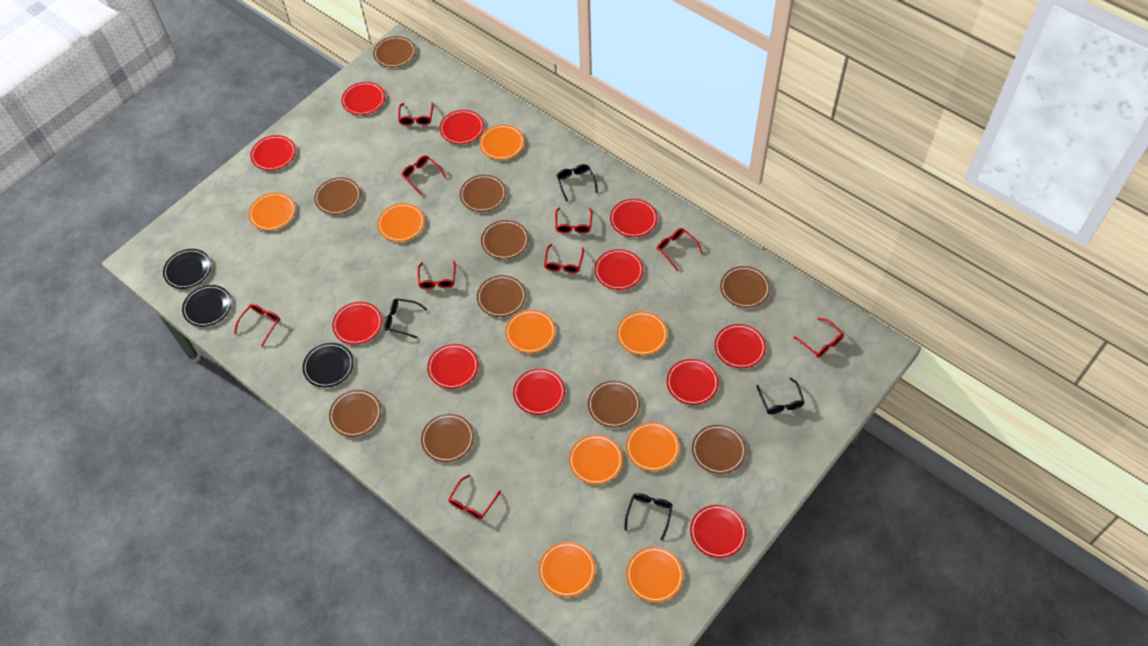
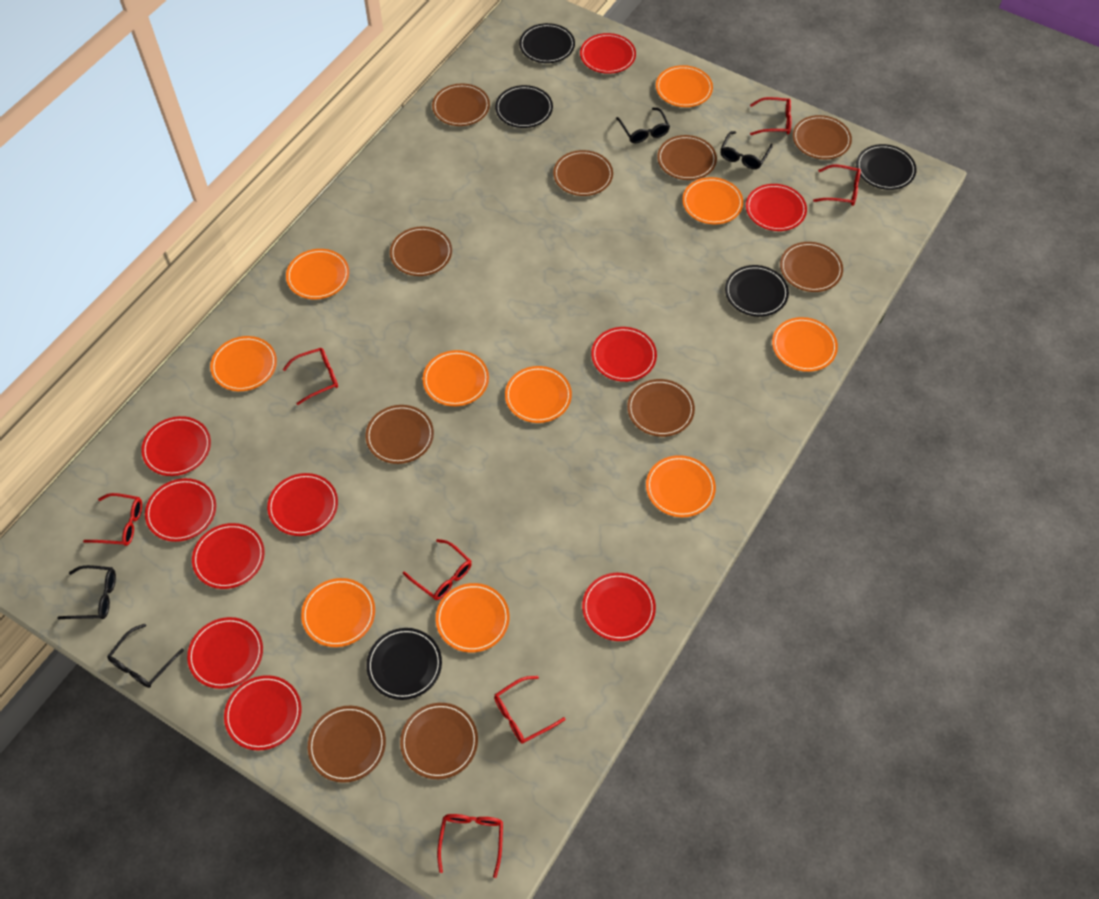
black plate: 3 -> 5
orange plate: 9 -> 10
red glasses: 9 -> 7
red plate: 11 -> 10

